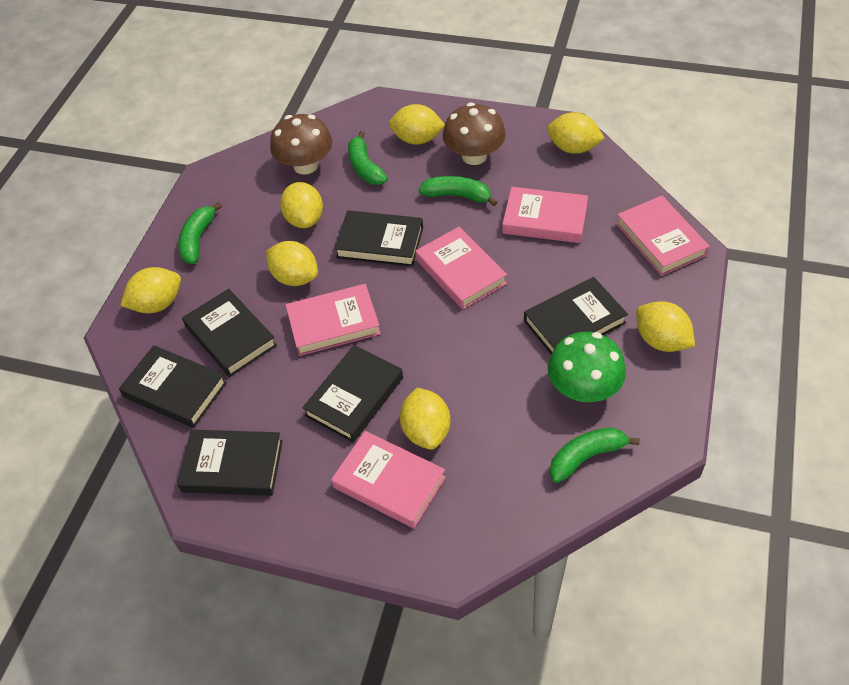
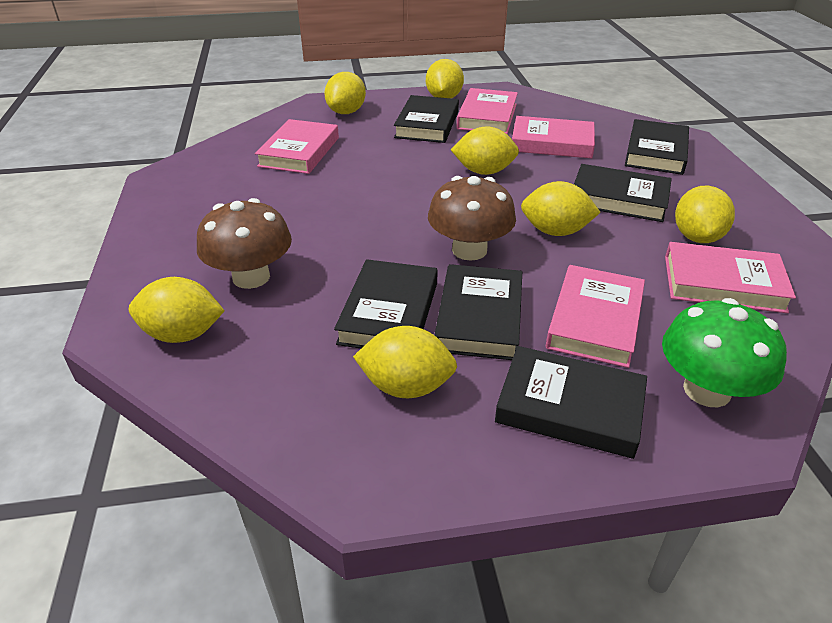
green banana: 4 -> 0

